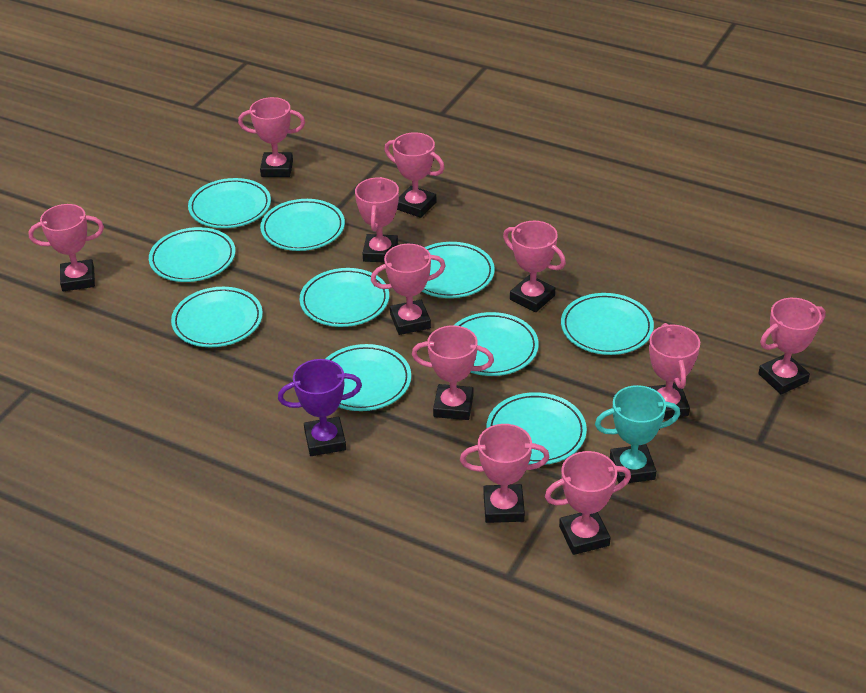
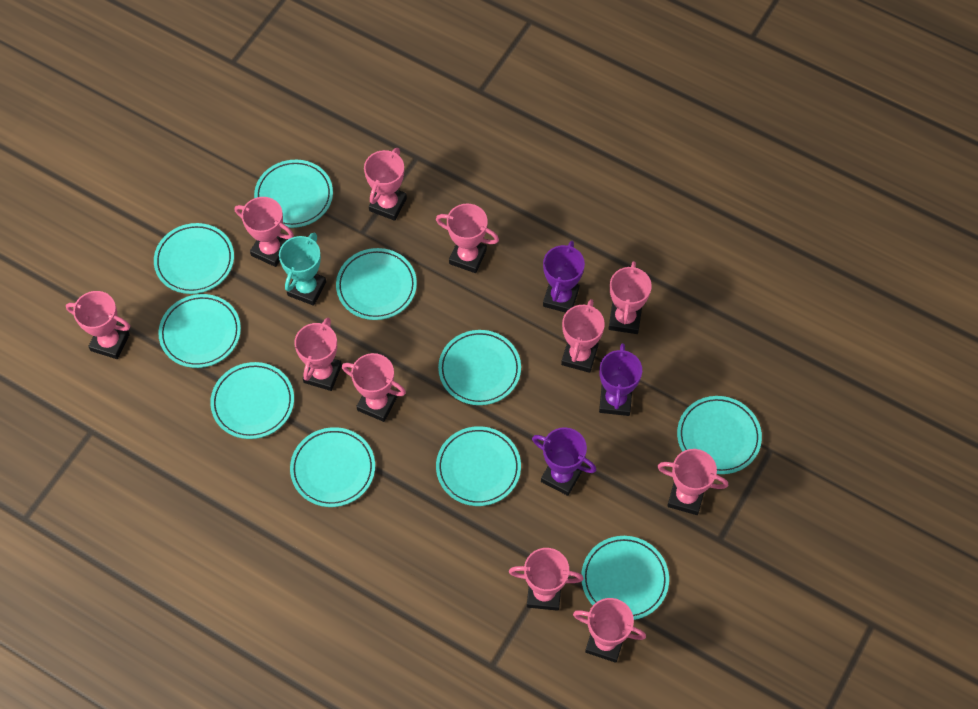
purple trophy: 1 -> 3

